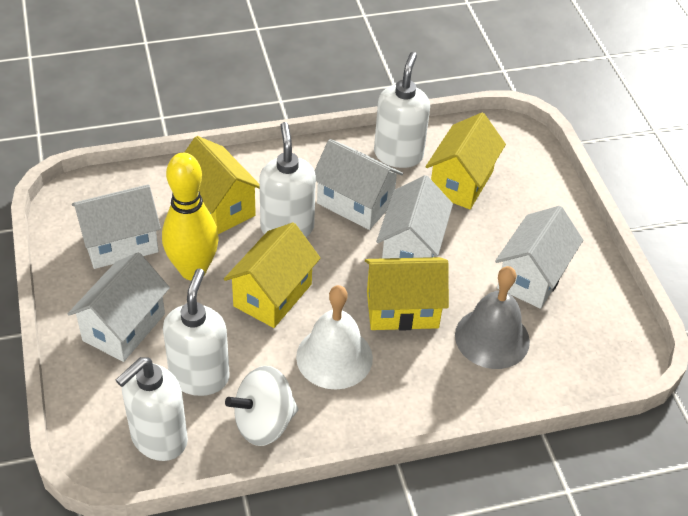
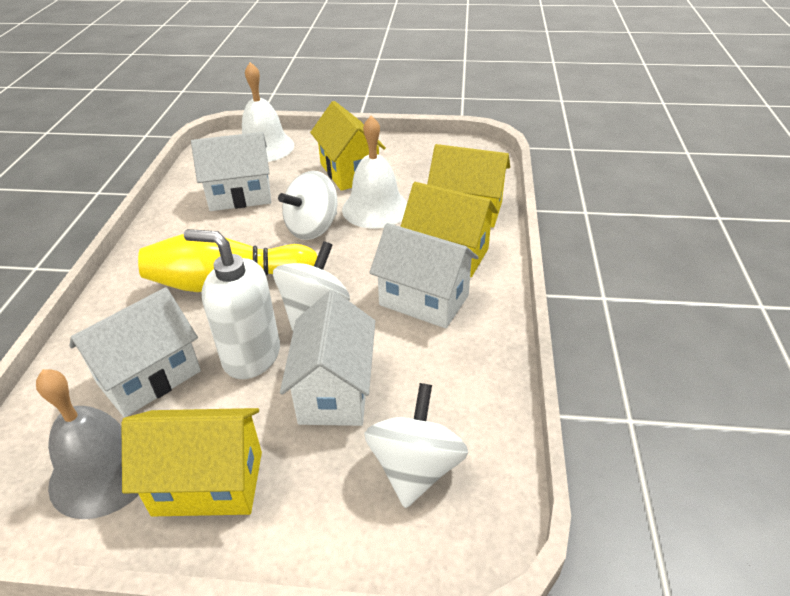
white bell: 1 -> 2
white house: 5 -> 4
white soap dispenser: 4 -> 1
white spinning top: 1 -> 3

